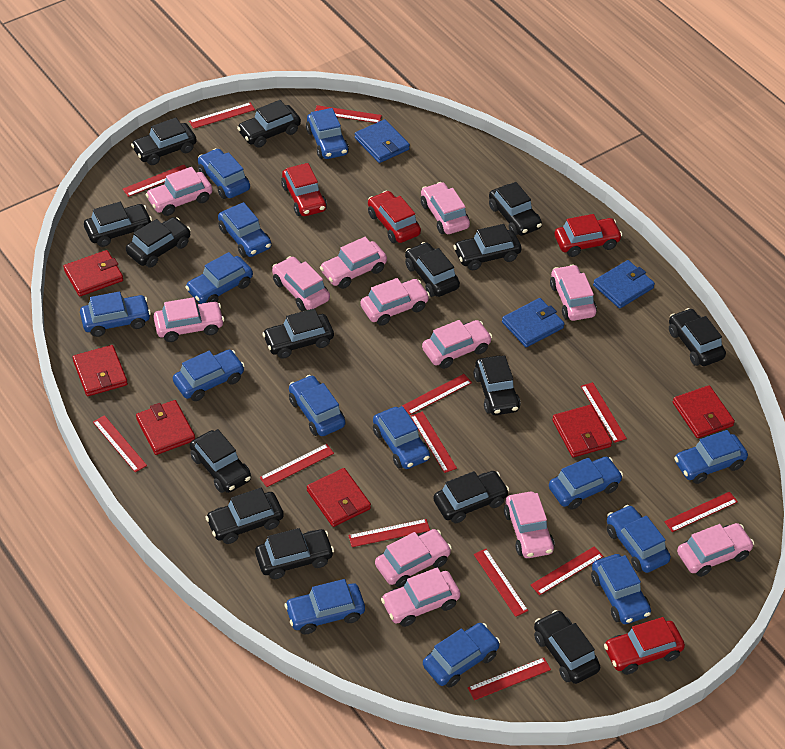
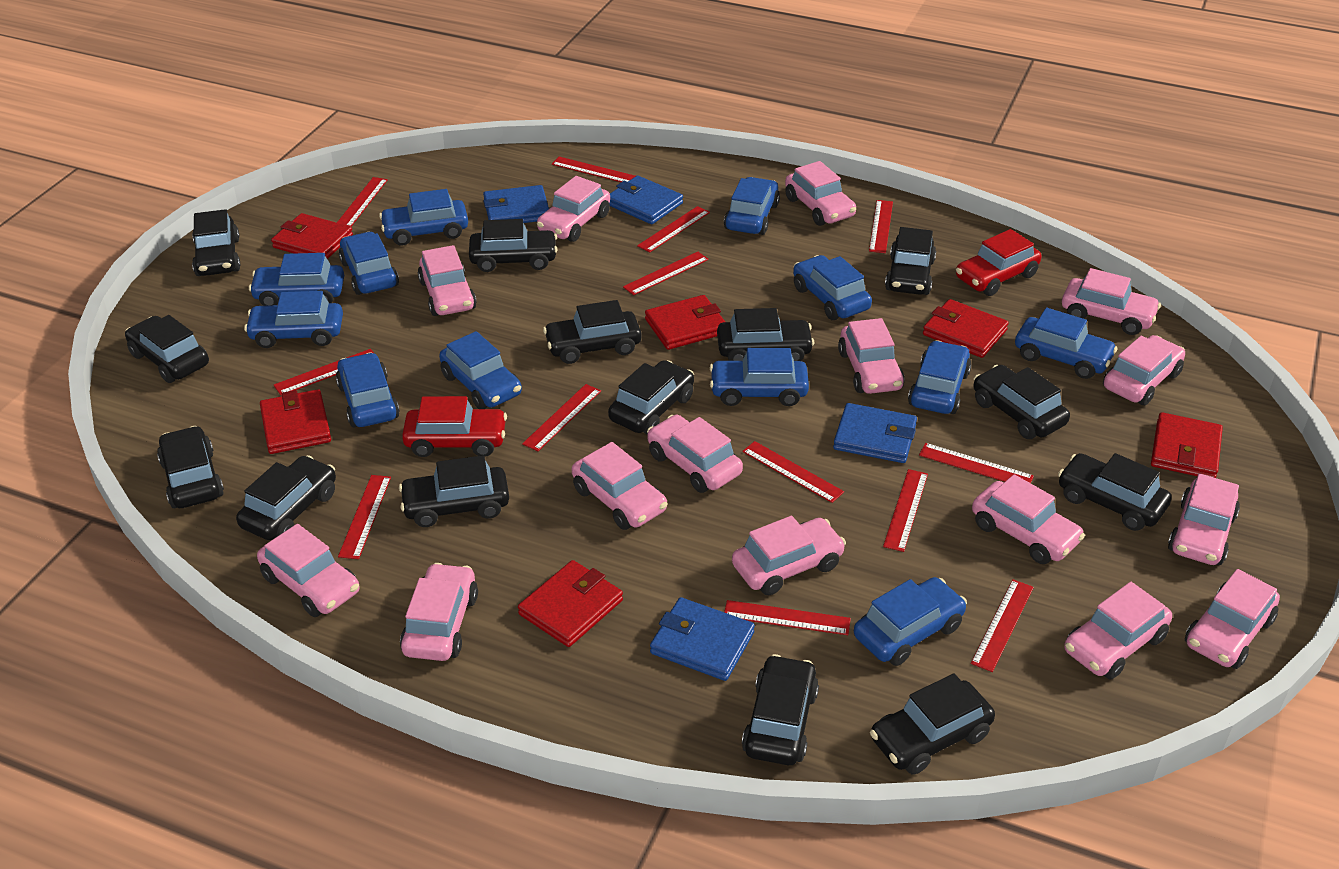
black car: 15 -> 14
blue car: 14 -> 12
blue wallet: 3 -> 4
pink car: 12 -> 15
red car: 4 -> 2

